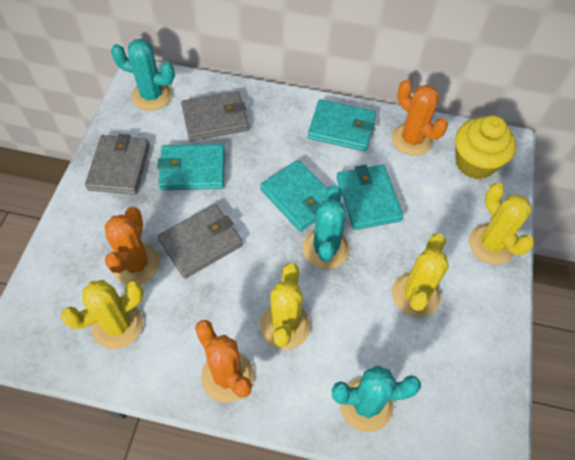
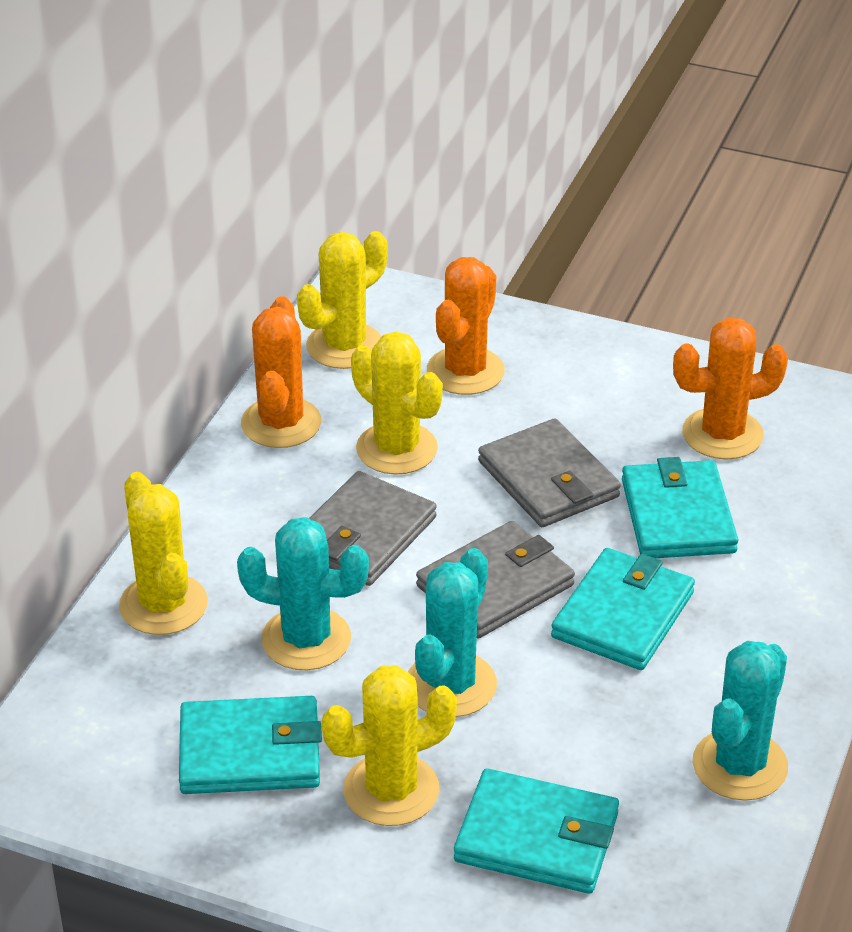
yellow cupcake: 1 -> 0

